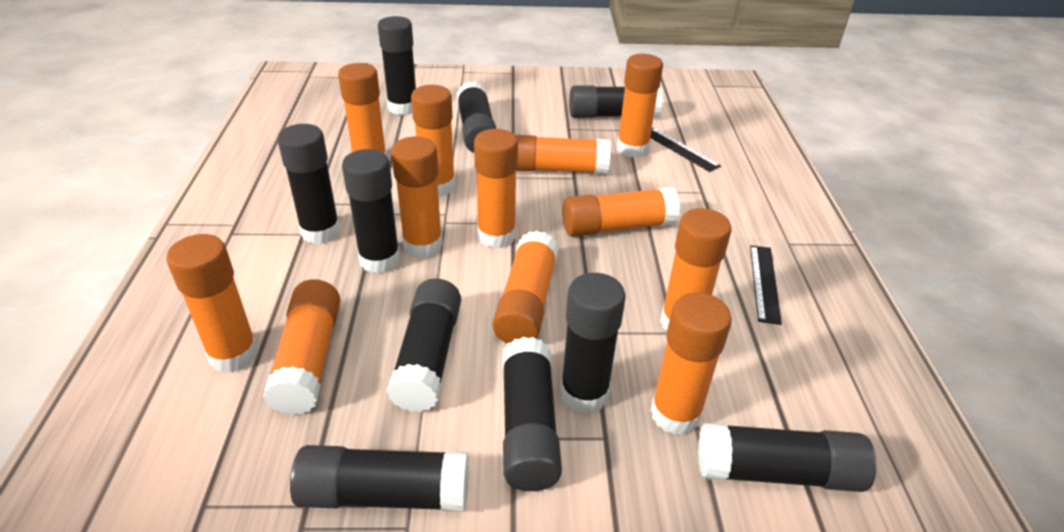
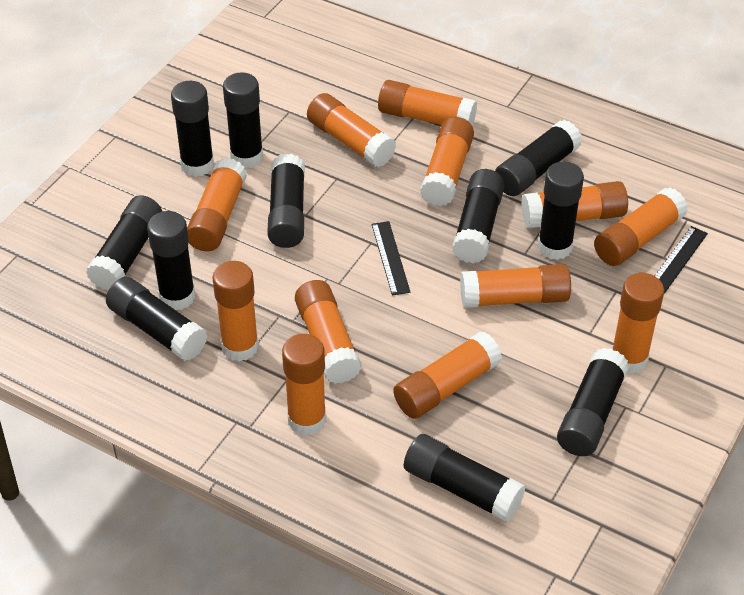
black glue stick: 10 -> 11

